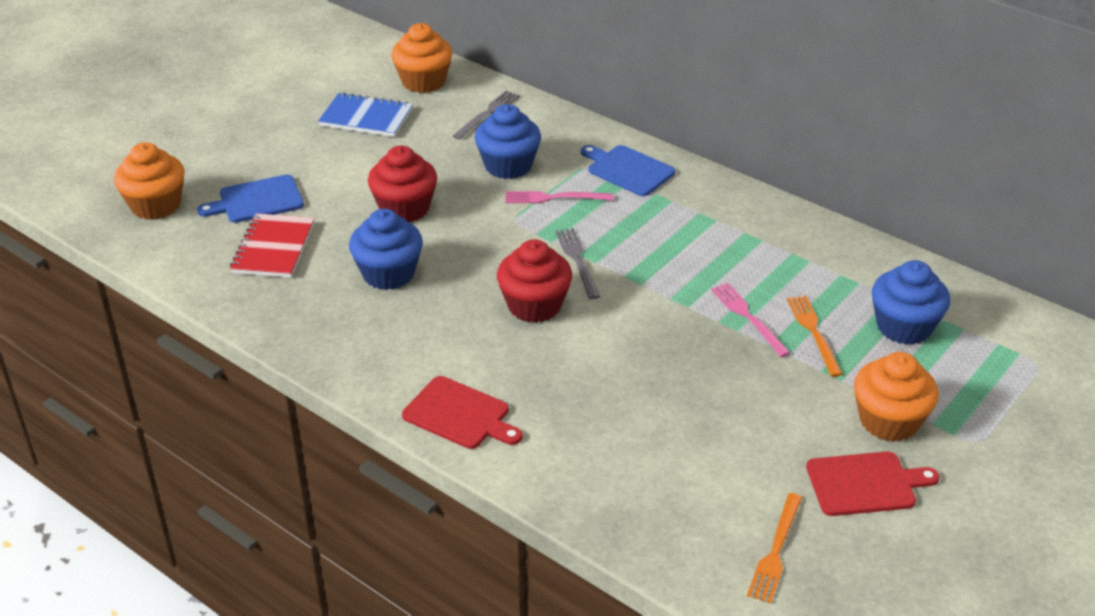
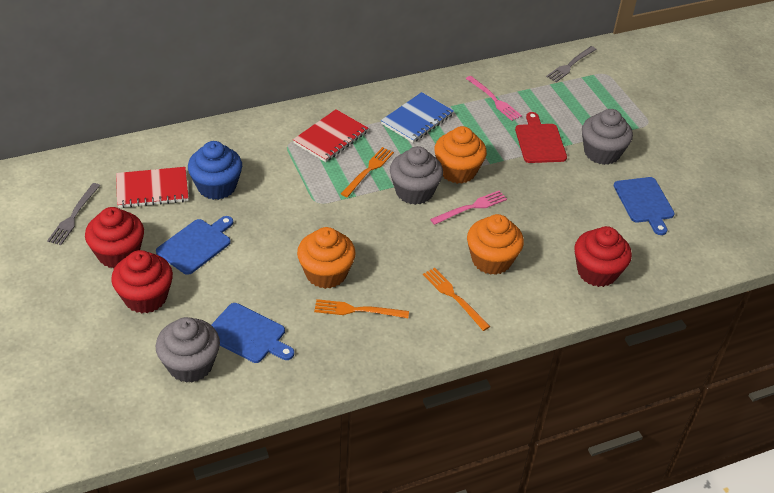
blue cupcake: 3 -> 1
blue cutting board: 2 -> 3
grey cupcake: 0 -> 3
orange fork: 2 -> 3
red cupcake: 2 -> 3
red cutting board: 2 -> 1
red notebook: 1 -> 2

